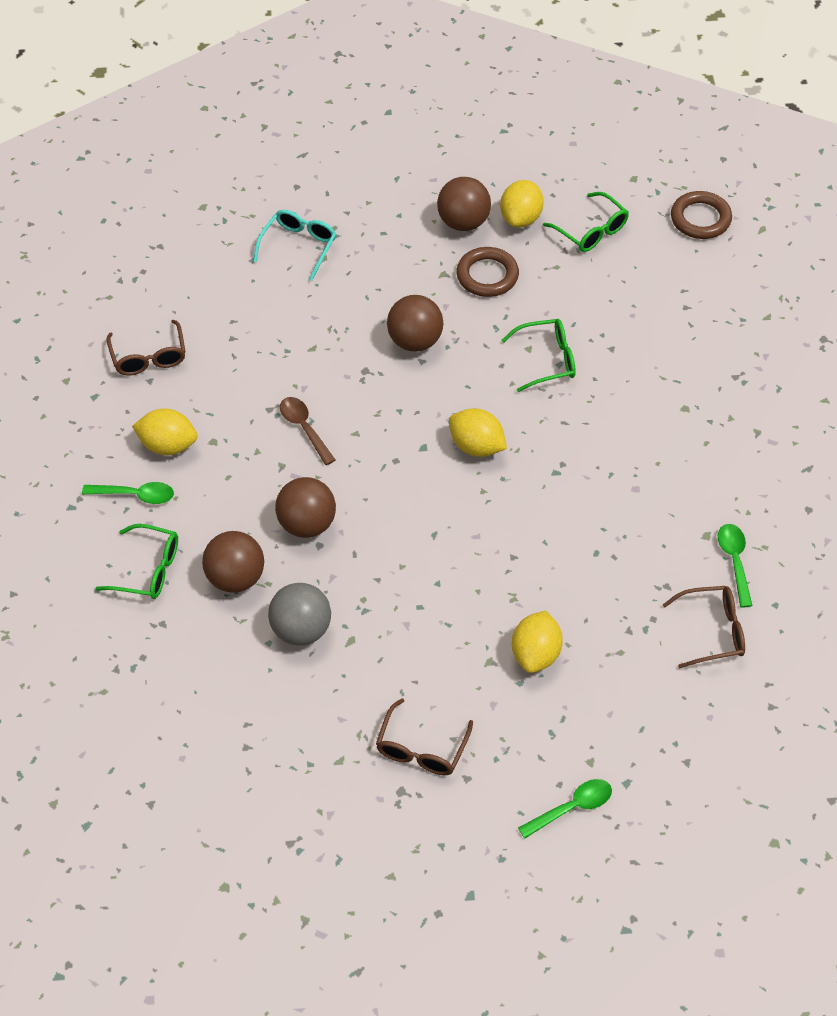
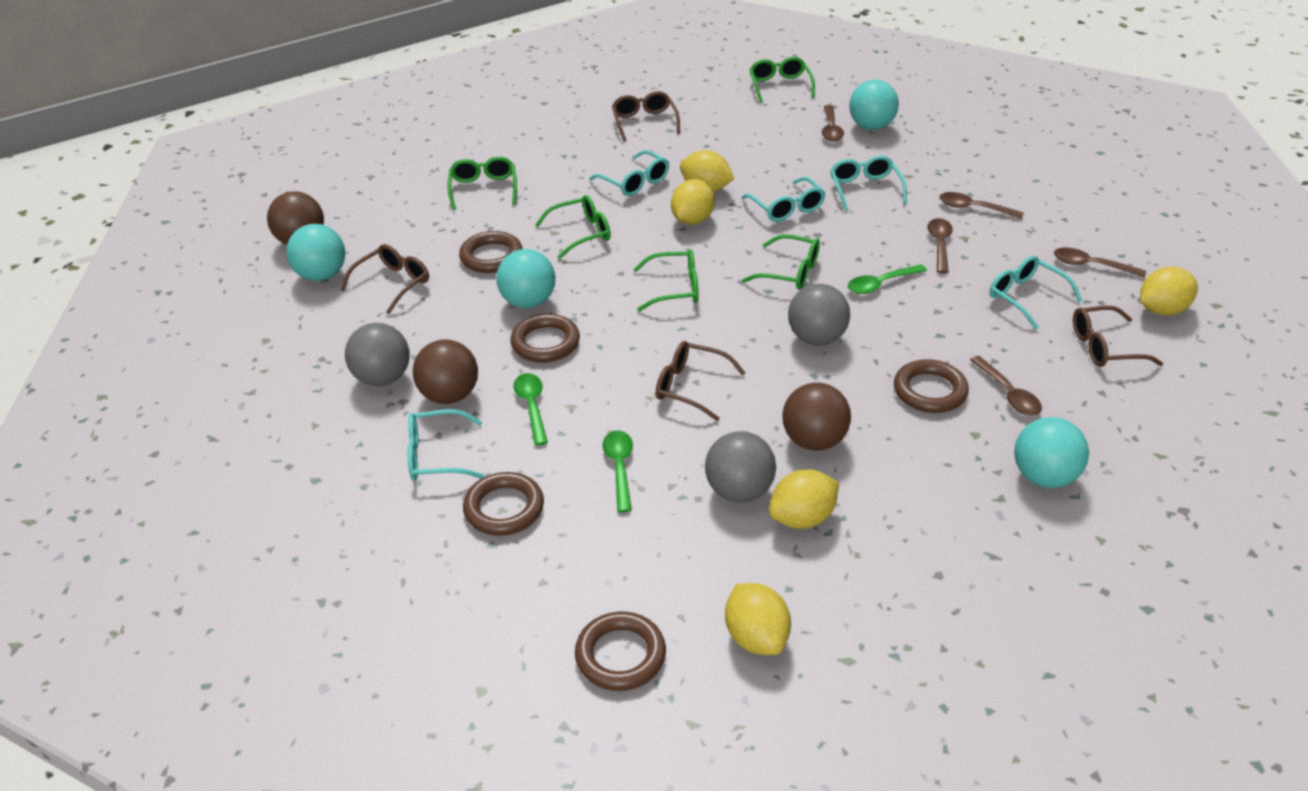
brown ball: 4 -> 3
brown glasses: 3 -> 4
brown ring: 2 -> 5
brown spoon: 1 -> 5
green glasses: 3 -> 5
grey ball: 1 -> 3
turquoise ball: 0 -> 4
turquoise glasses: 1 -> 5
yellow lemon: 4 -> 5

